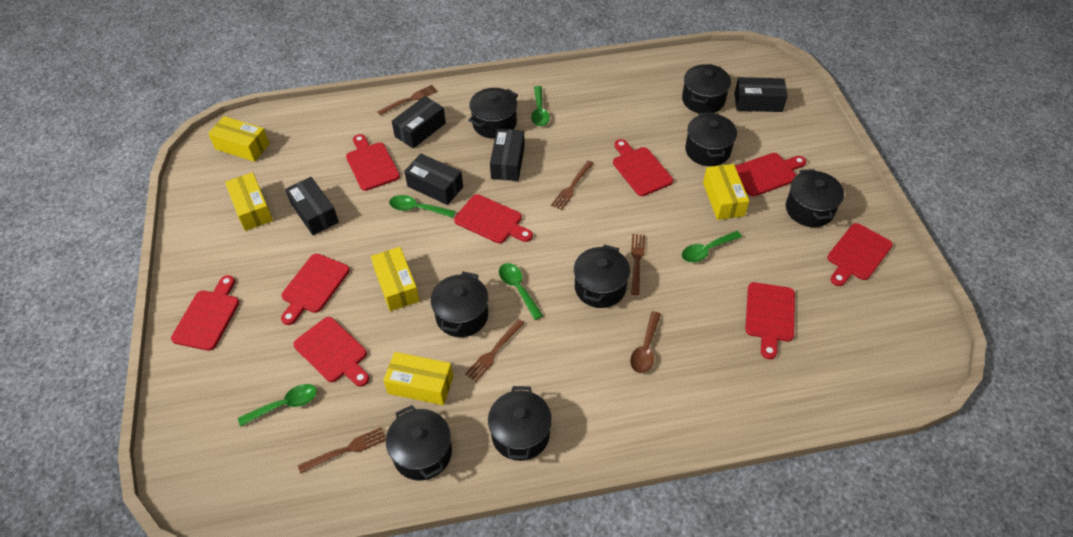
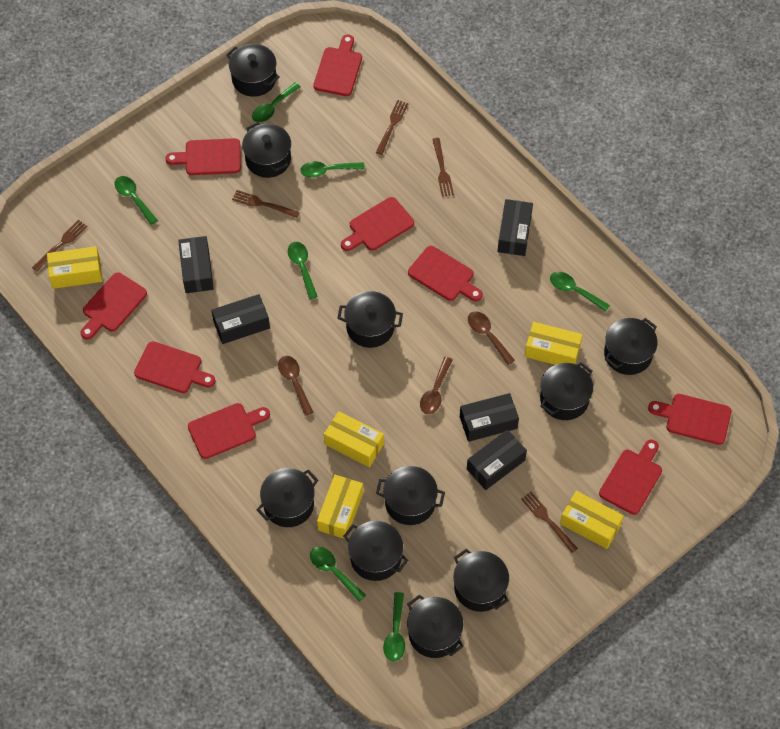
black pot: 8 -> 10
brown spoon: 1 -> 3
green spoon: 5 -> 7

